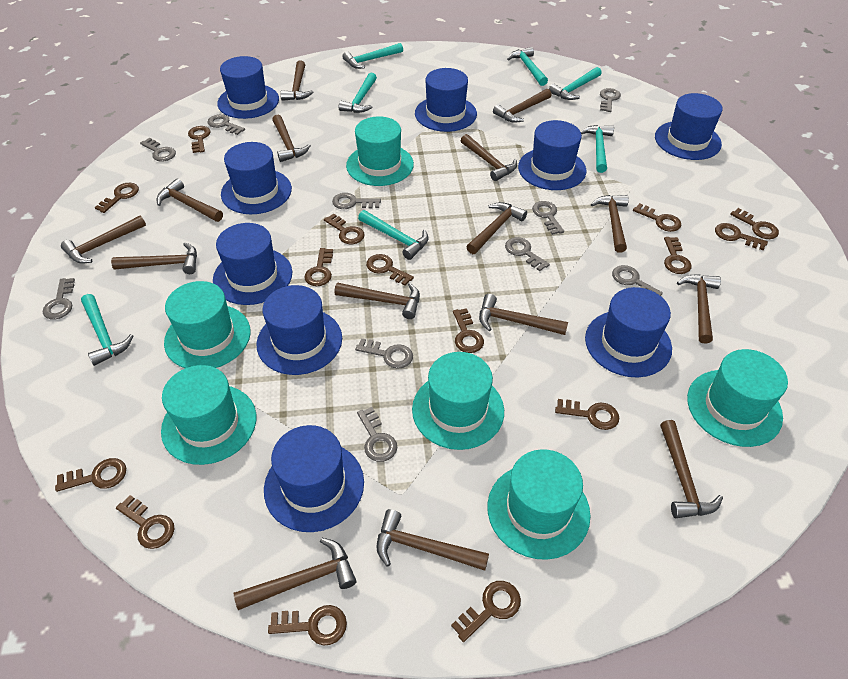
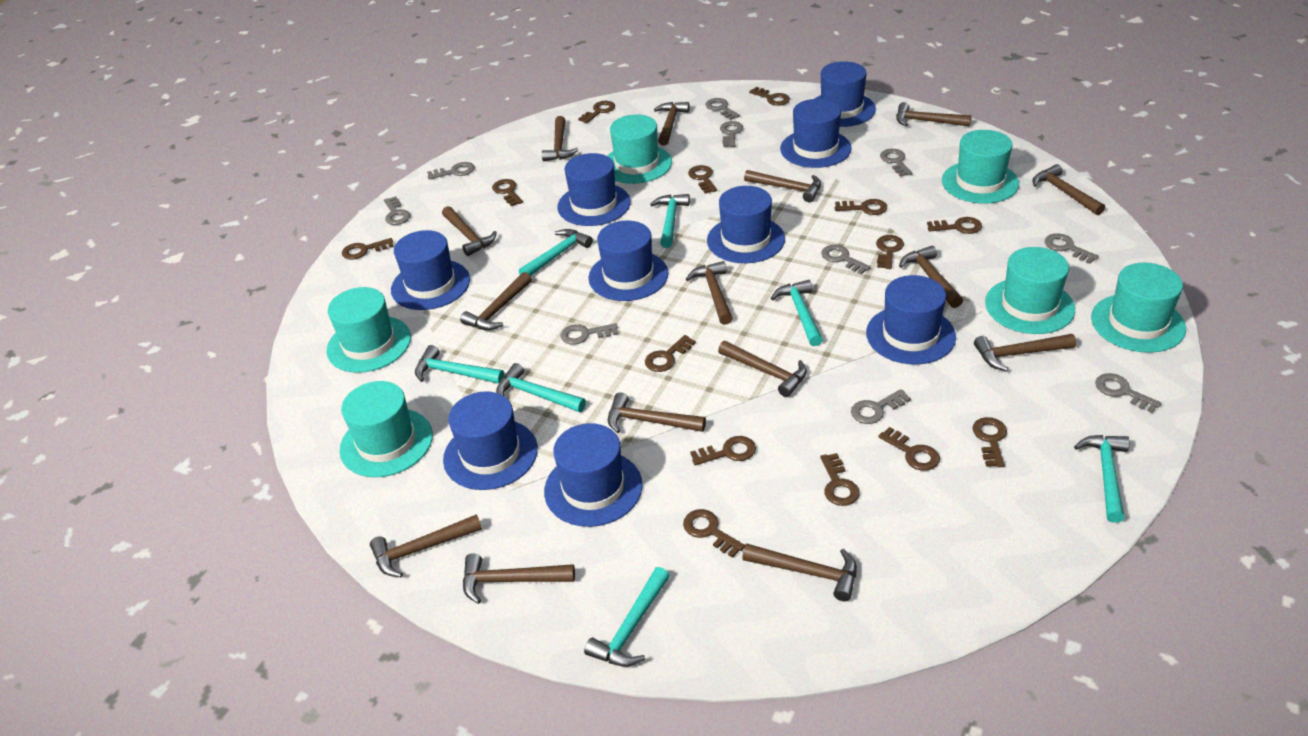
brown key: 15 -> 14

